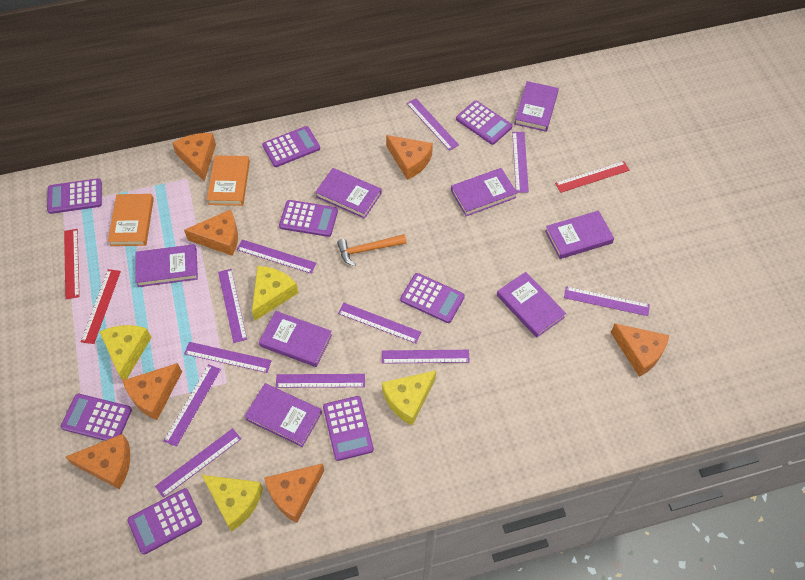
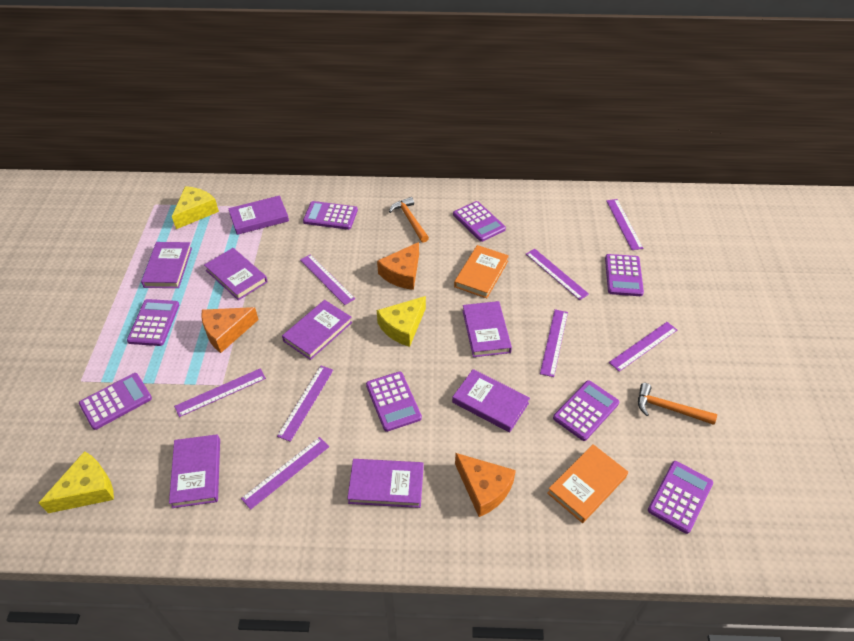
orange cheese: 7 -> 3
orange hammer: 1 -> 2
purple ruler: 11 -> 8
red ruler: 3 -> 0
yellow cheese: 4 -> 3

